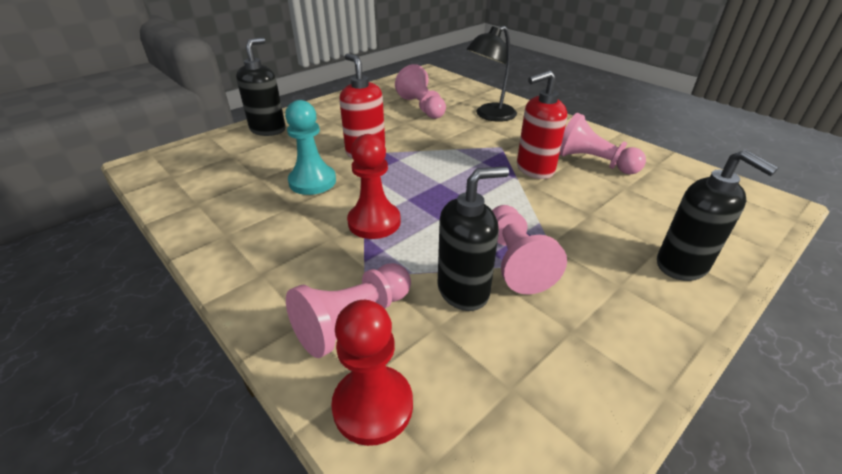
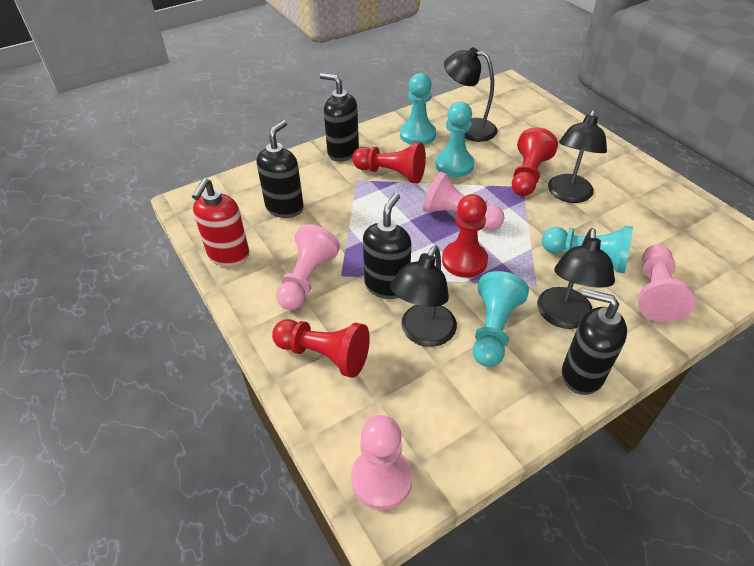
black lamp: 1 -> 4
black soap dispenser: 3 -> 4
red pawn: 2 -> 4
red soap dispenser: 2 -> 1
turquoise pawn: 1 -> 4

